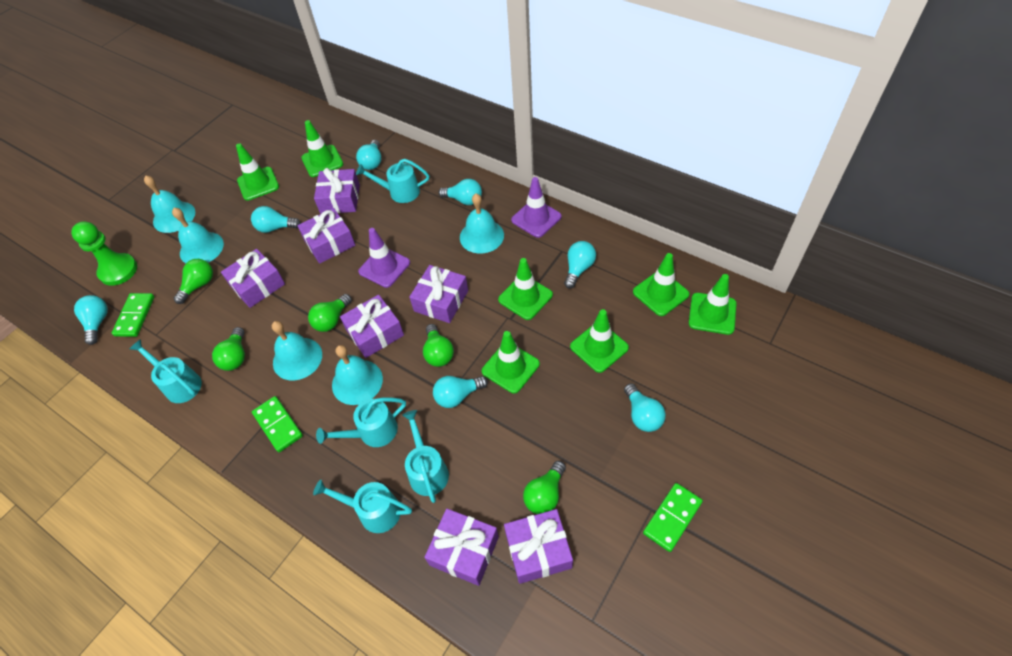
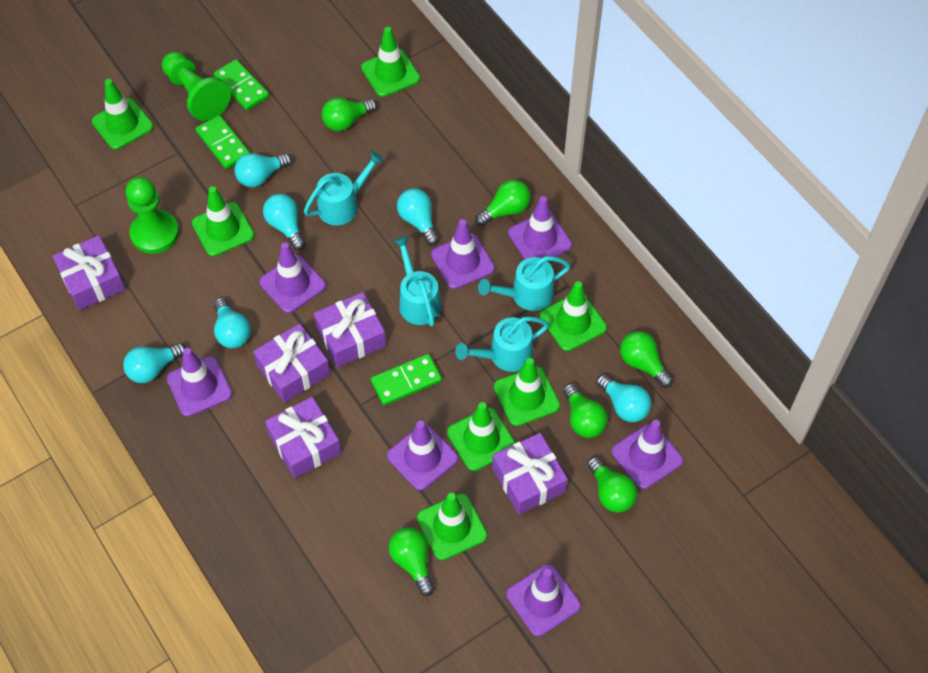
green light bulb: 5 -> 6
green pawn: 1 -> 2
purple gift: 7 -> 5
purple traffic cone: 2 -> 7
turquoise bell: 5 -> 0
turquoise light bulb: 7 -> 6
turquoise watering can: 5 -> 4

